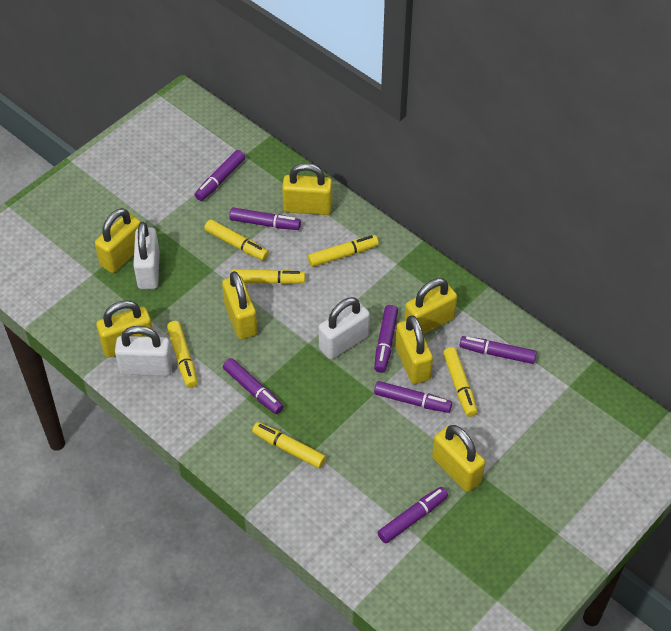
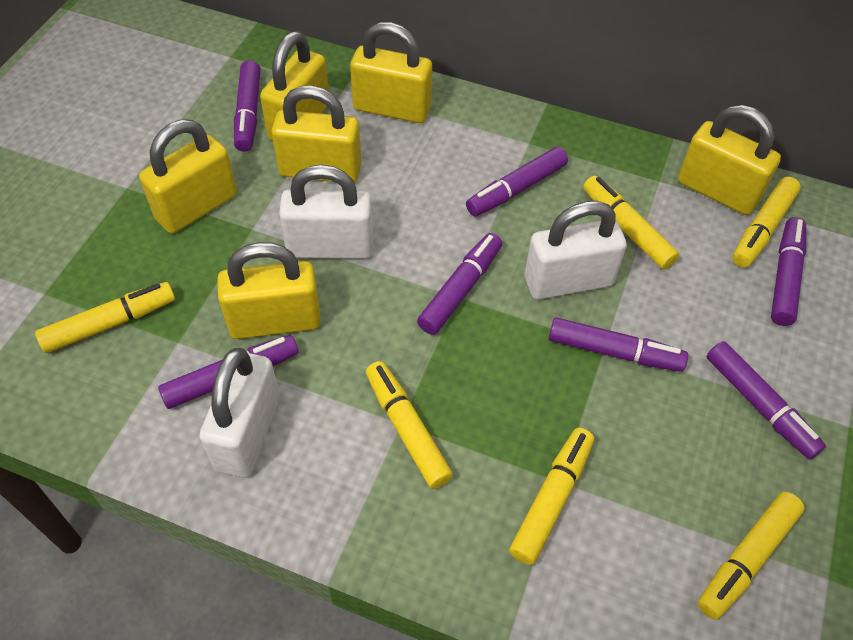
yellow padlock: 7 -> 6

